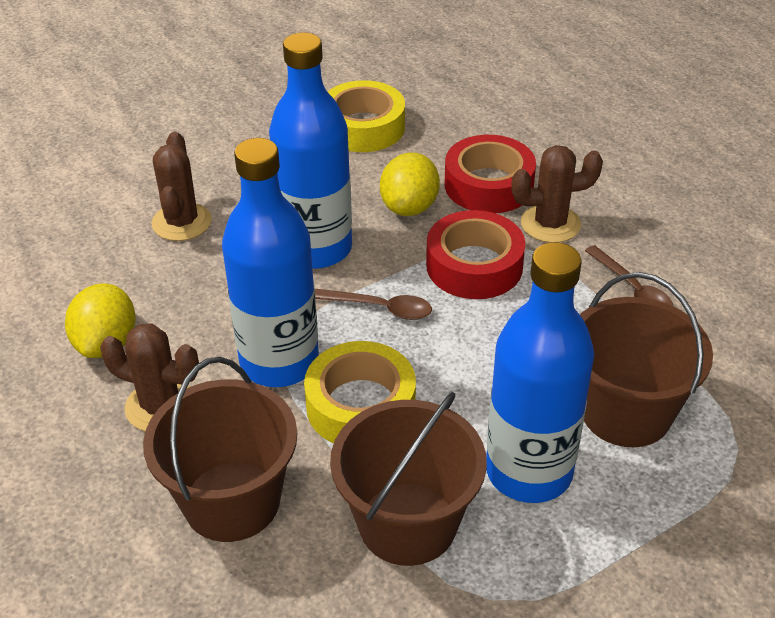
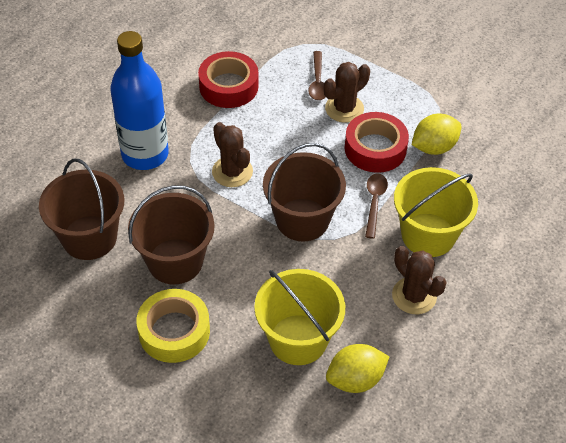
blue bottle: 3 -> 1
yellow bucket: 0 -> 2
yellow tape: 2 -> 1

